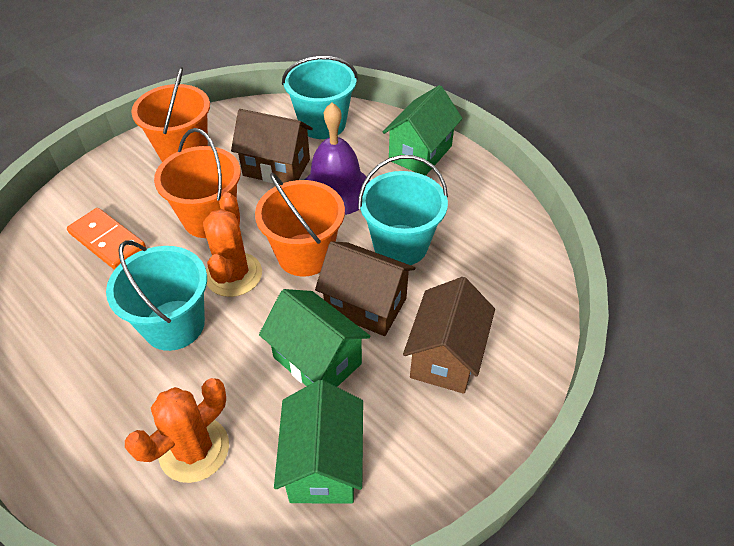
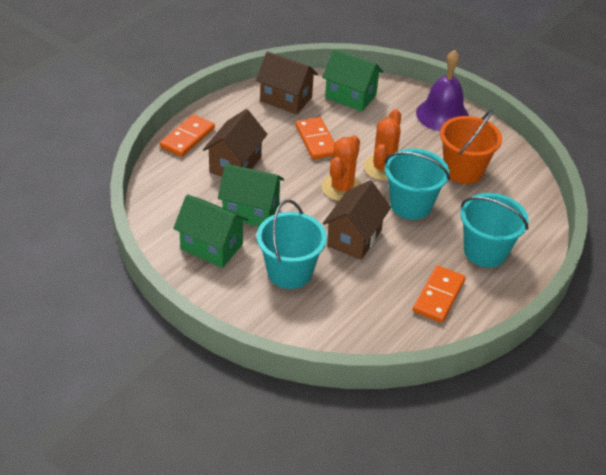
orange bucket: 3 -> 1
orange domino: 1 -> 3

